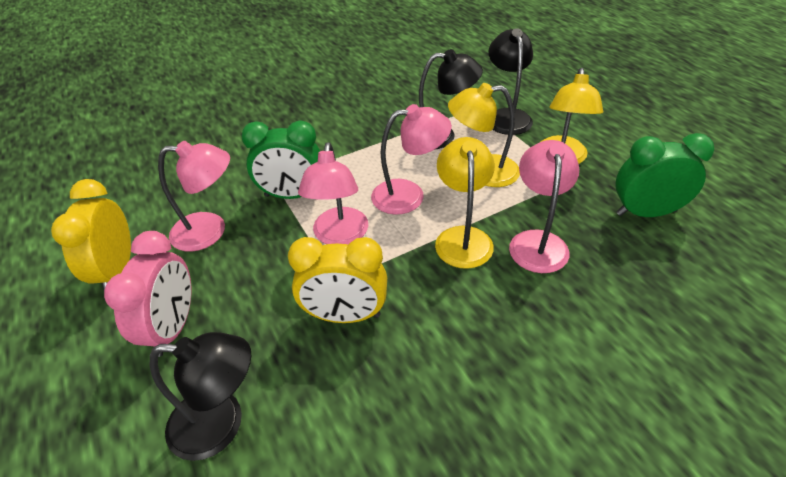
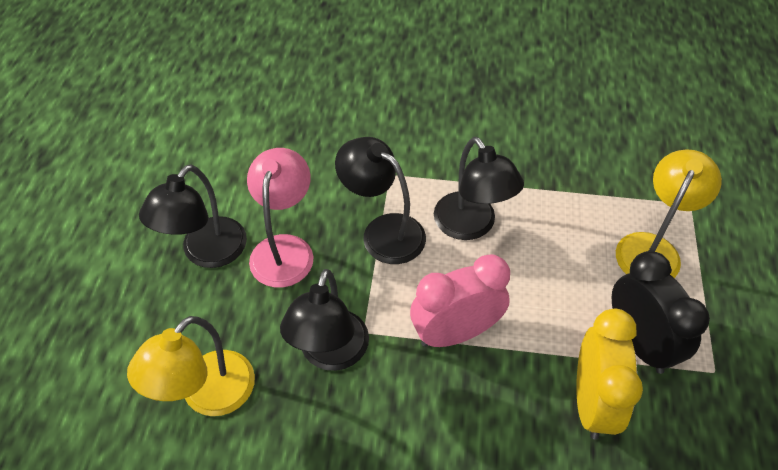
black clock: 0 -> 1
black lamp: 3 -> 4
green clock: 2 -> 0
pink lamp: 4 -> 1
yellow clock: 2 -> 1
yellow lamp: 3 -> 2

